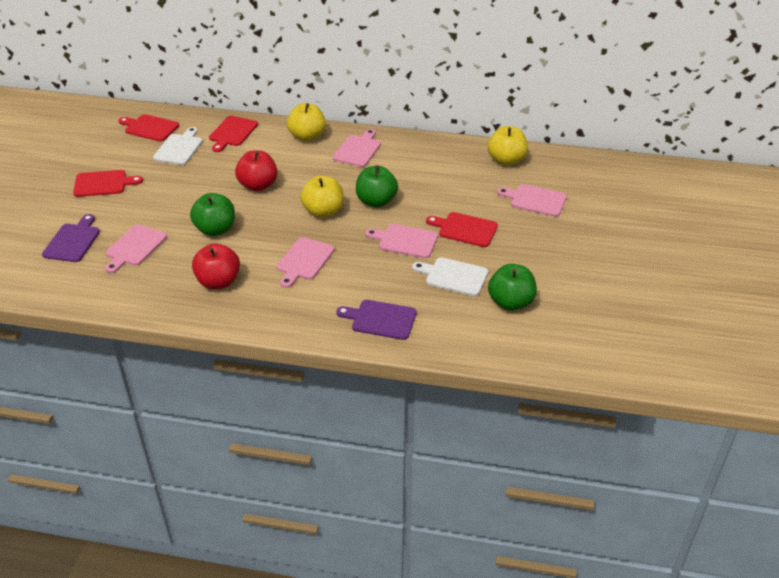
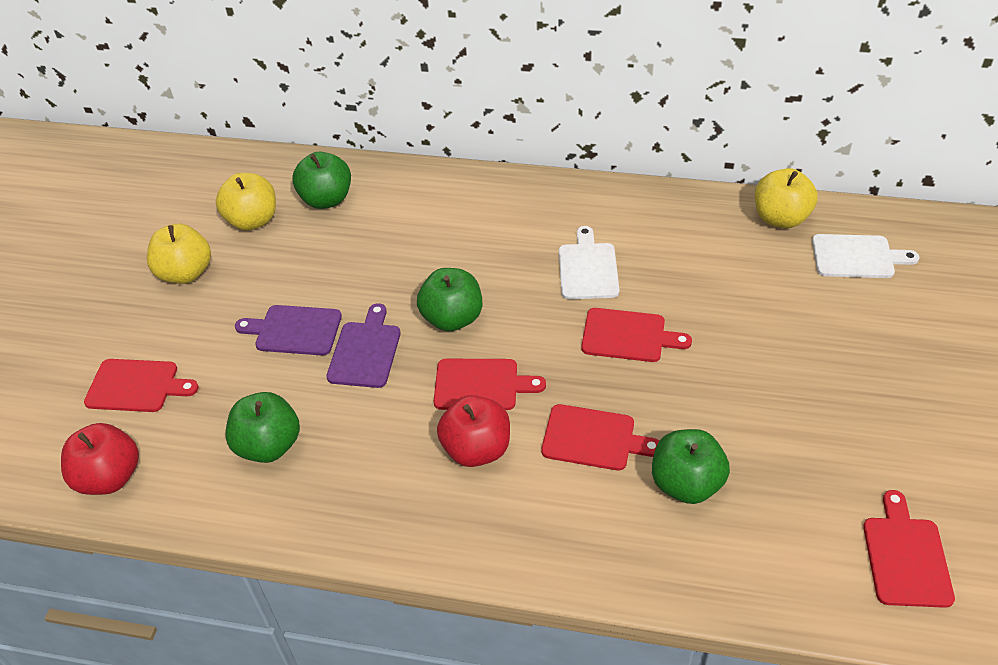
green apple: 3 -> 4
pink cutting board: 5 -> 0
red cutting board: 4 -> 5

